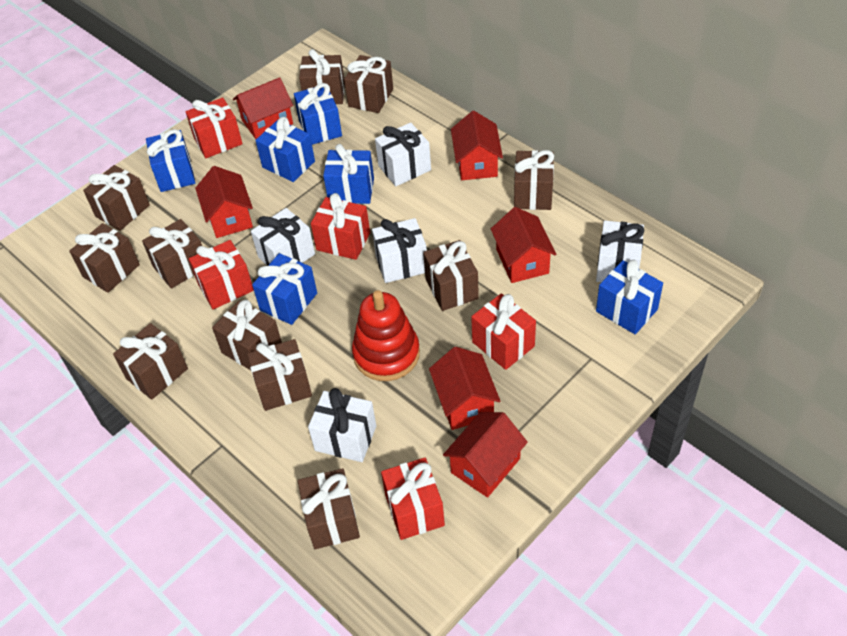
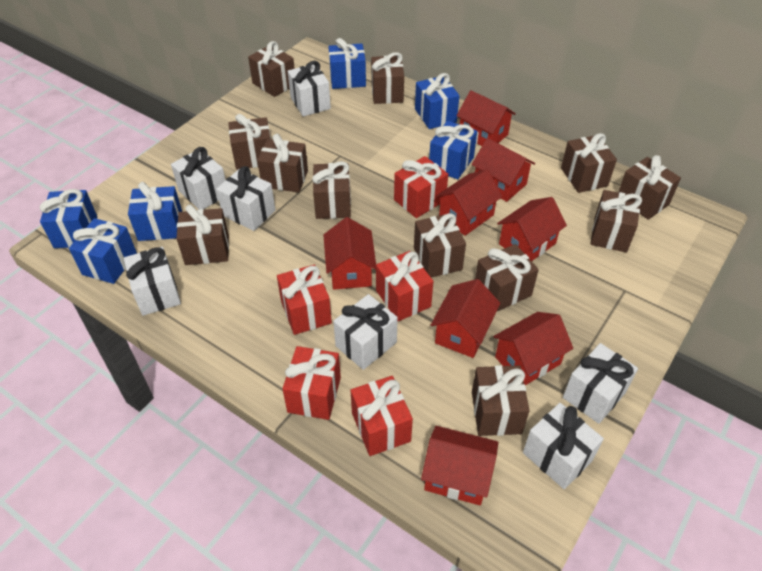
brown gift: 11 -> 12
red house: 6 -> 8
red stacking toy: 1 -> 0
white gift: 5 -> 7

